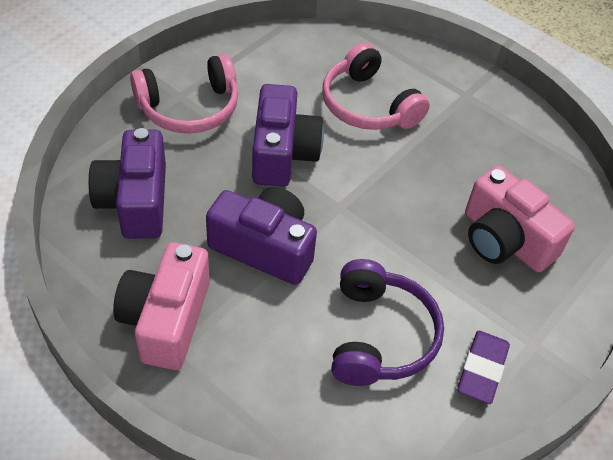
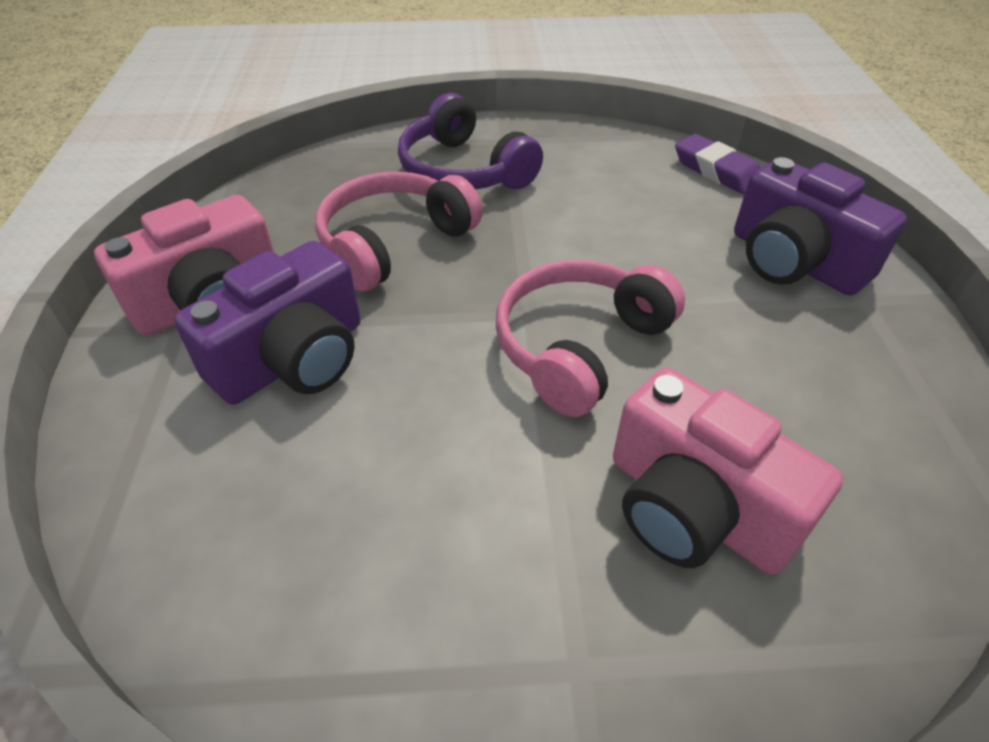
purple camera: 3 -> 2

